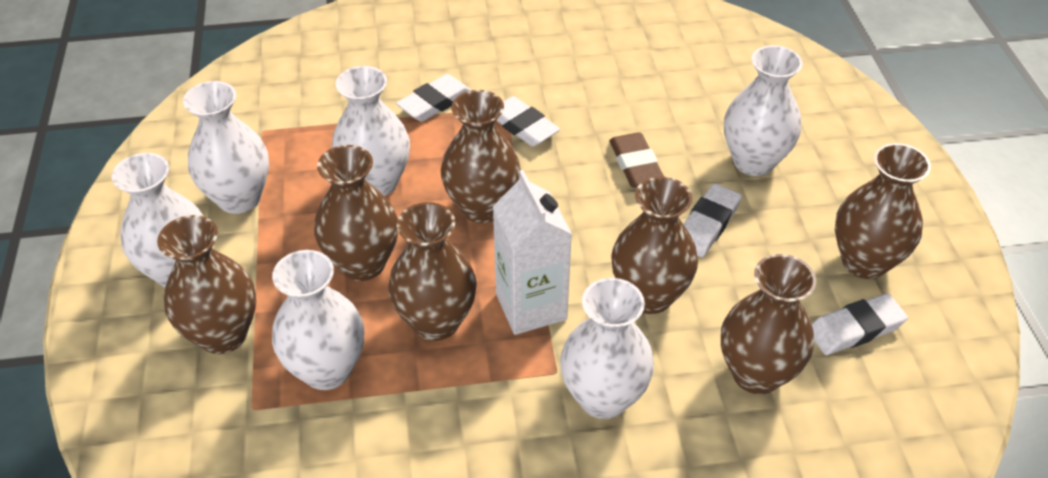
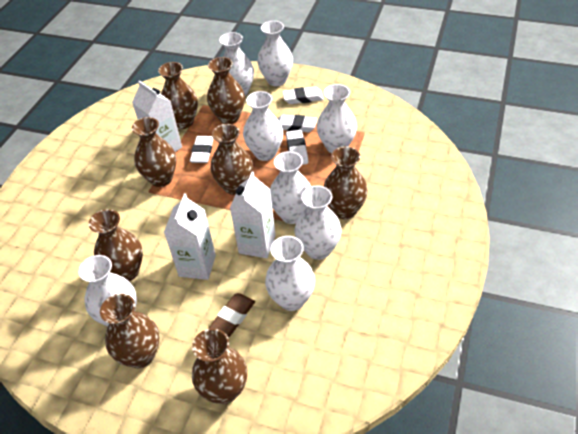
brown vase: 7 -> 8
white carton: 1 -> 3
white vase: 6 -> 8

